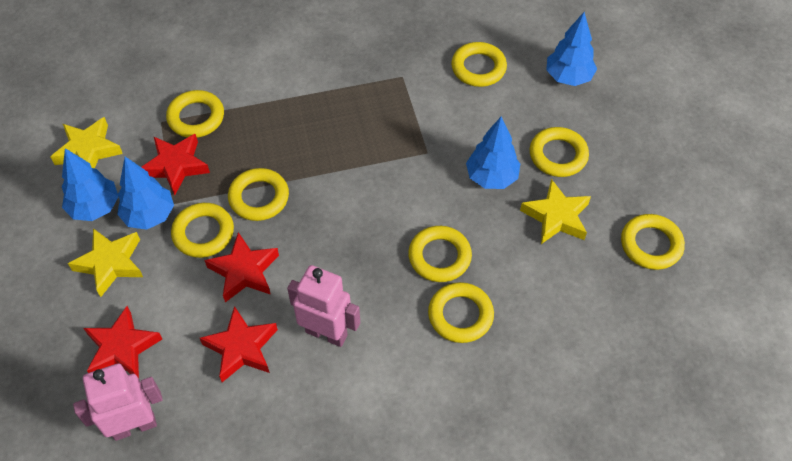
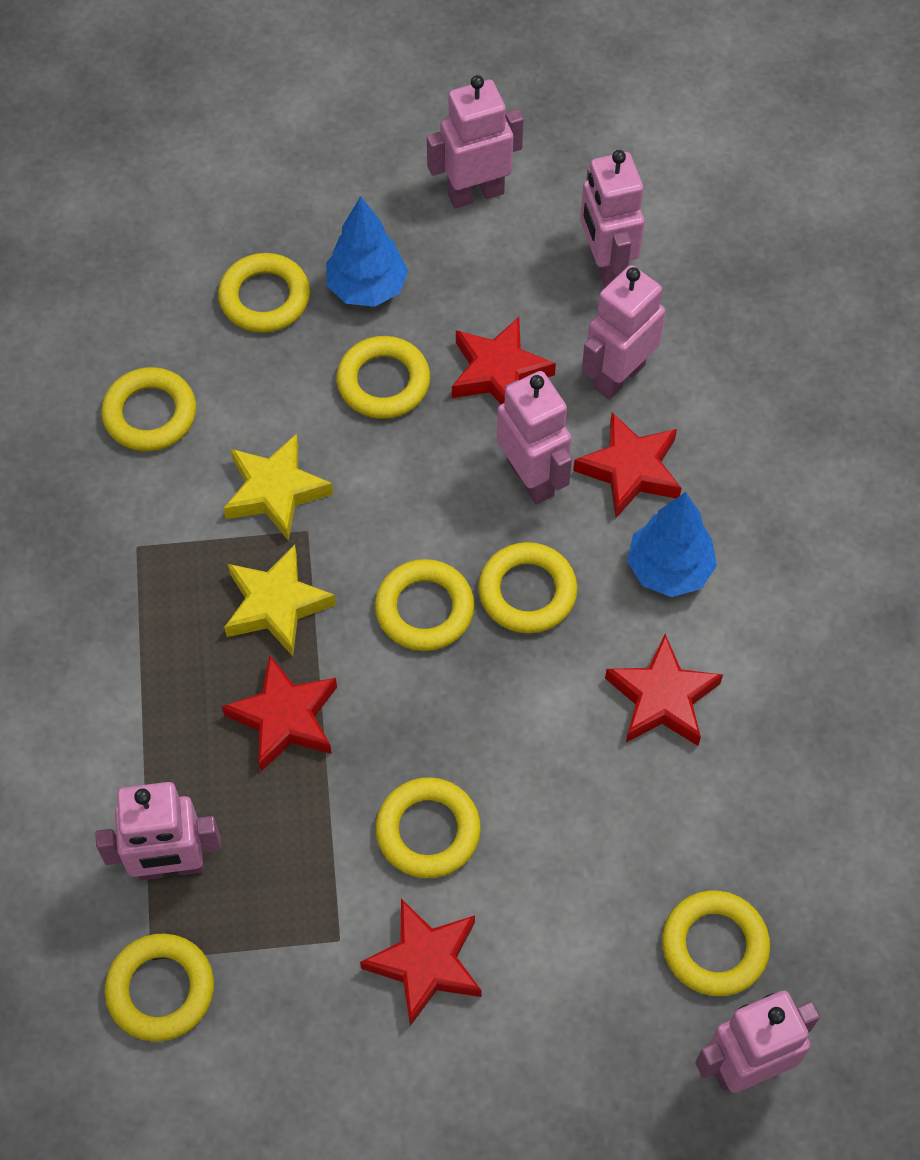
blue tree: 4 -> 2
pink robot: 2 -> 6
red star: 4 -> 5
yellow star: 3 -> 2

